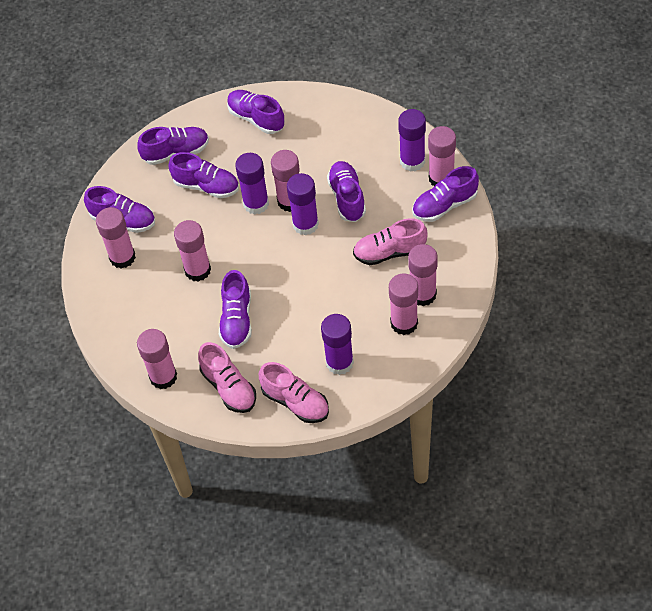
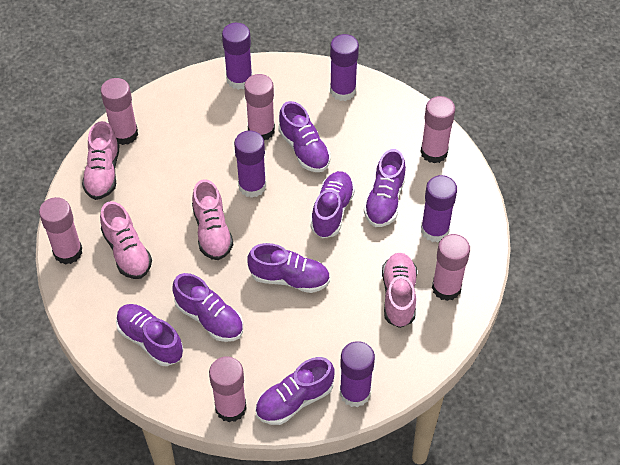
pink glue stick: 7 -> 6
pink shoe: 3 -> 4
purple glue stick: 4 -> 5

